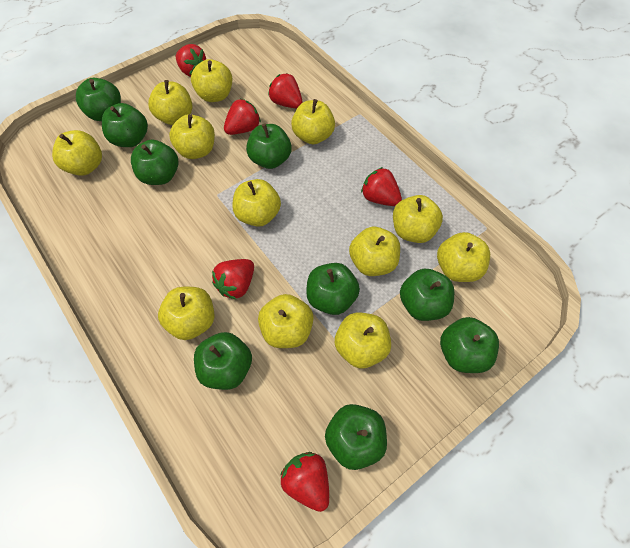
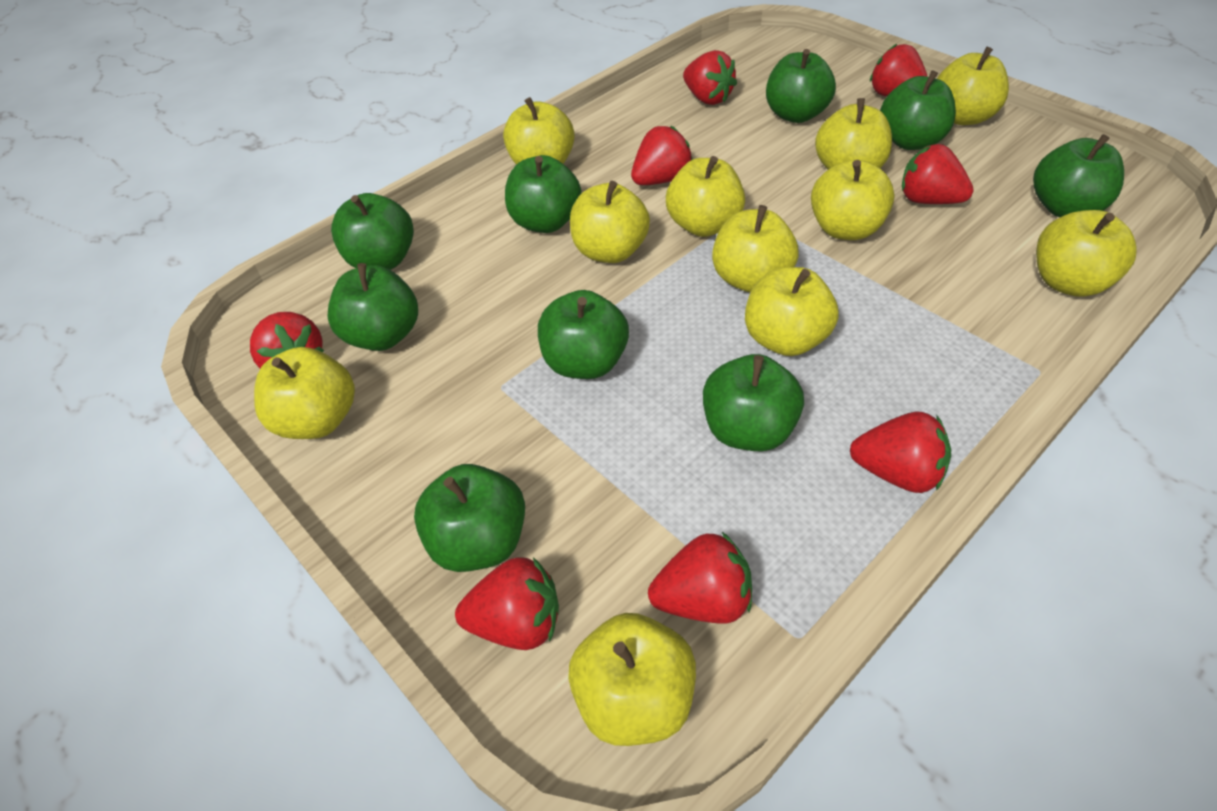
red strawberry: 6 -> 8
yellow apple: 12 -> 11

